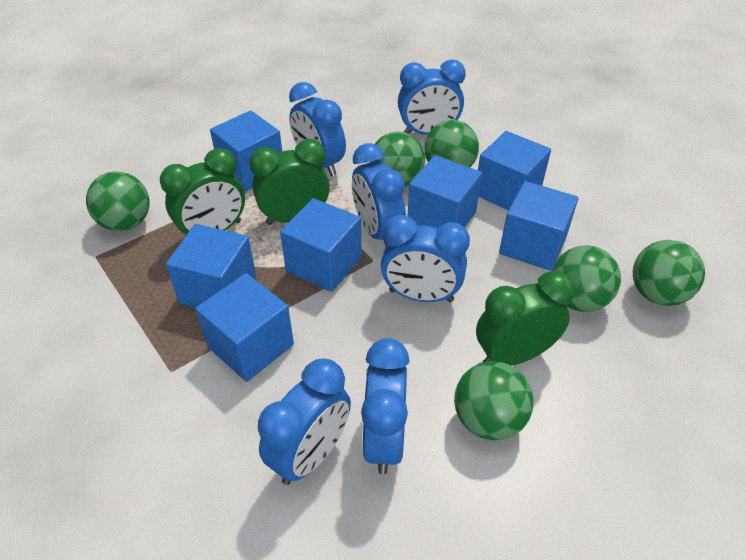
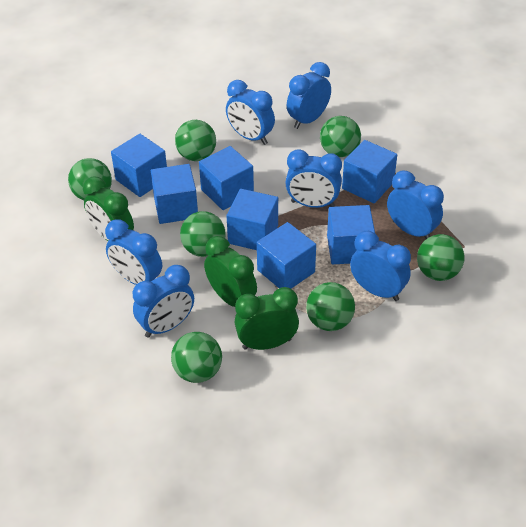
blue clock: 6 -> 7
green ball: 6 -> 7

